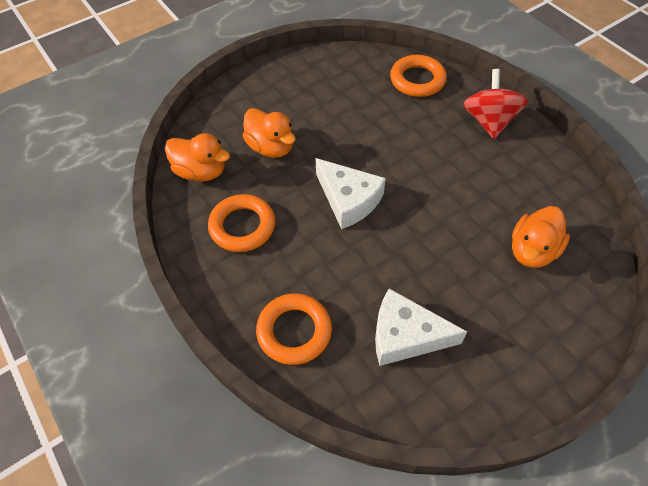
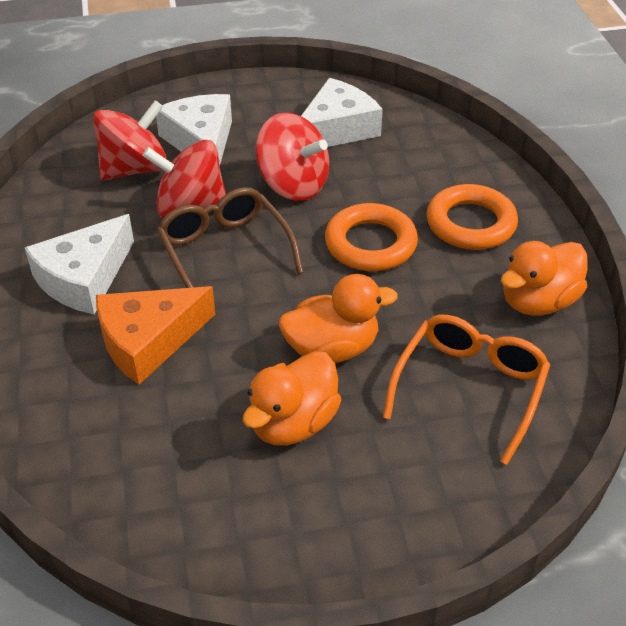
brown glasses: 0 -> 1
orange cheese: 0 -> 1
orange glasses: 0 -> 1
orange ring: 3 -> 2
red spinning top: 1 -> 3
white cheese: 2 -> 3

